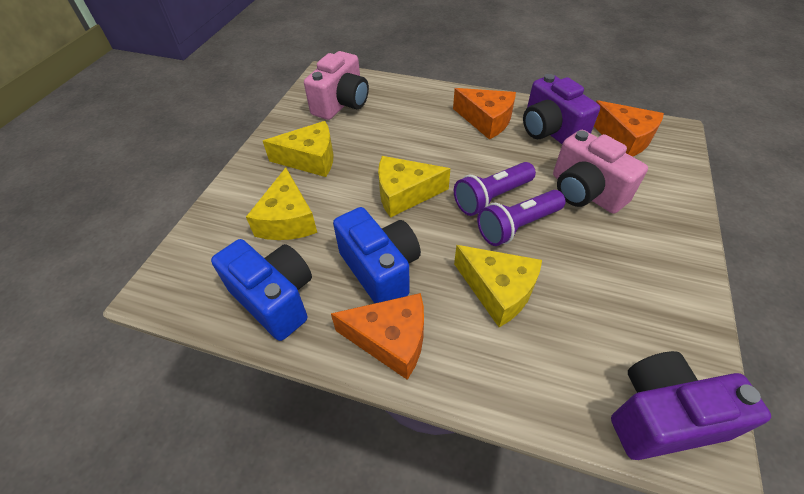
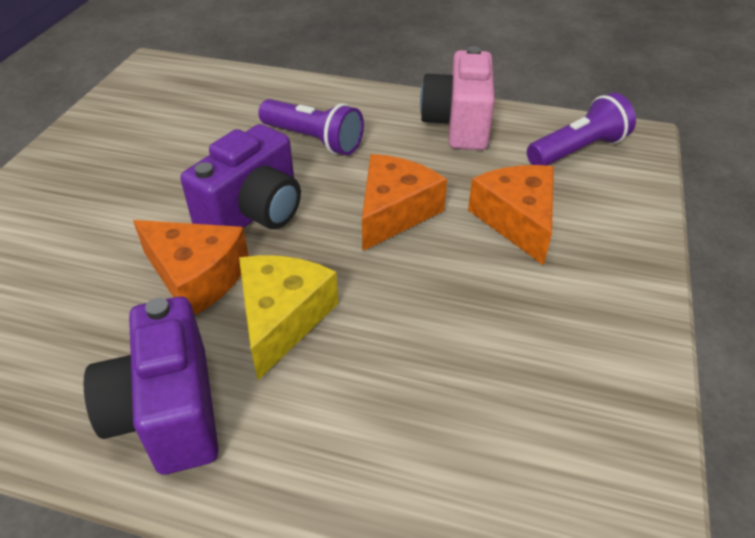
blue camera: 2 -> 0
pink camera: 2 -> 1
yellow cheese: 4 -> 1

